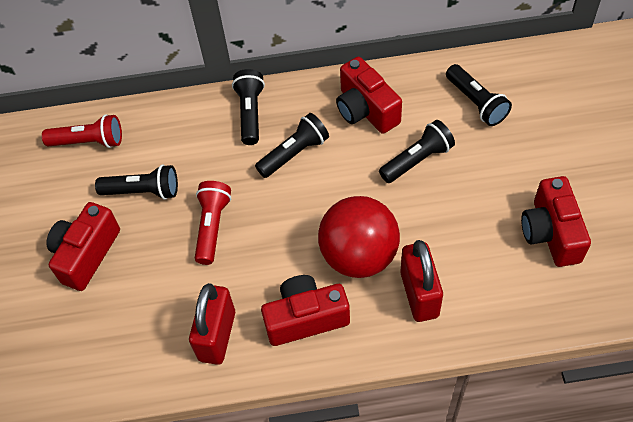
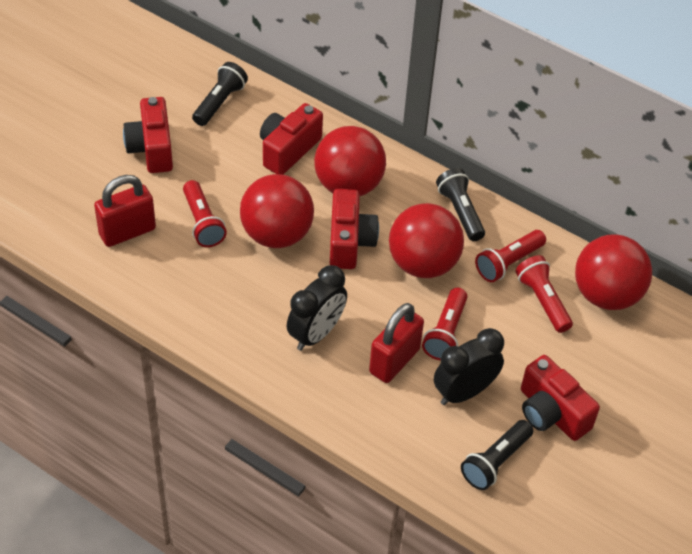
black clock: 0 -> 2
black flashlight: 5 -> 3
red ball: 1 -> 4
red flashlight: 2 -> 4

